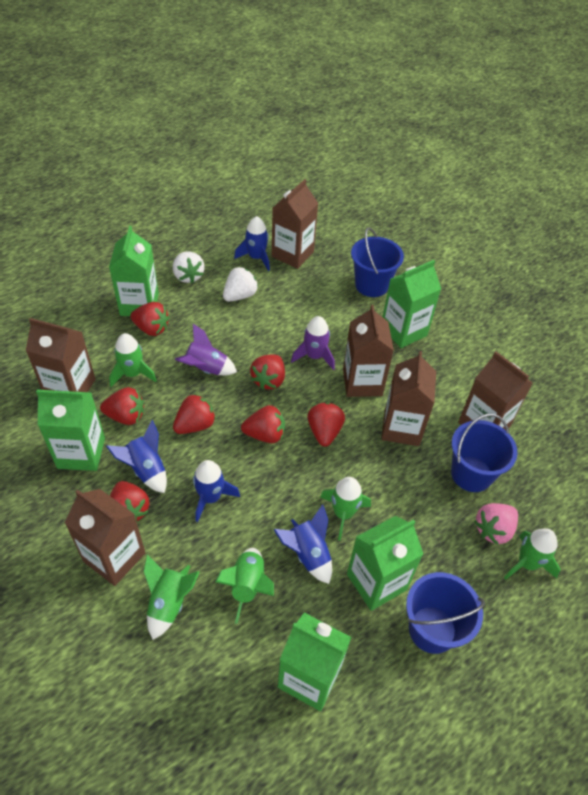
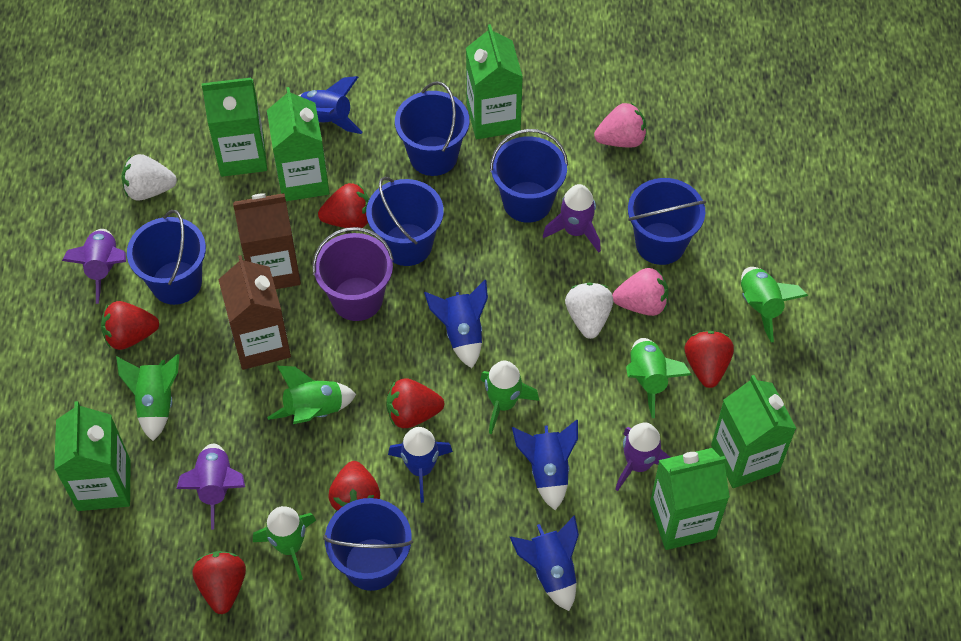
blue bucket: 3 -> 6
blue rocket: 4 -> 5
brown carton: 6 -> 2
green carton: 5 -> 6
green rocket: 5 -> 6
pink strawberry: 1 -> 2
purple bucket: 0 -> 1
purple rocket: 2 -> 4
red strawberry: 7 -> 6

